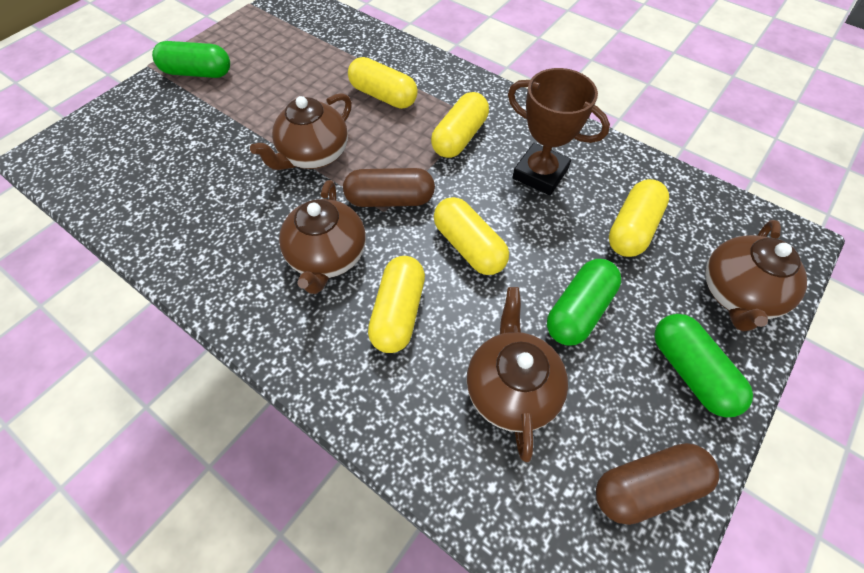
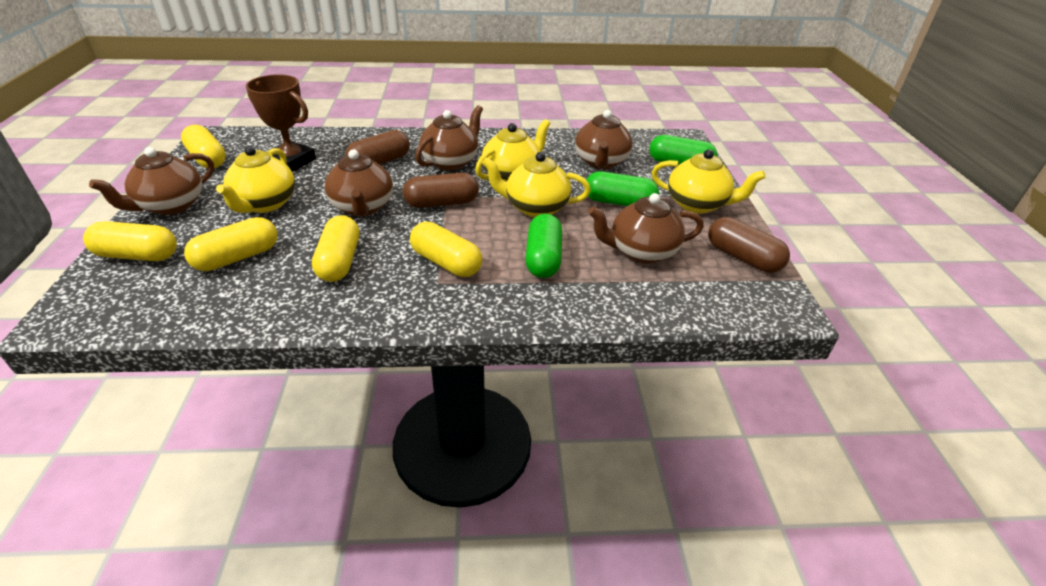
brown capsule: 2 -> 3
brown teapot: 4 -> 5
yellow teapot: 0 -> 4

